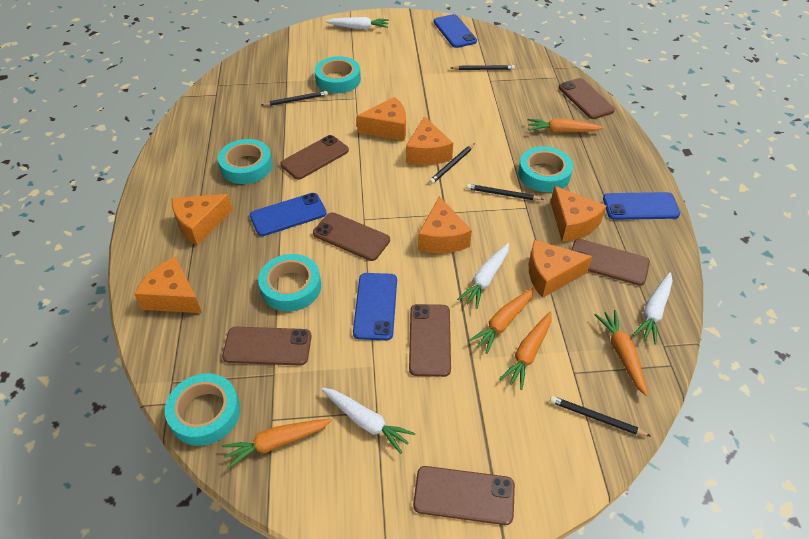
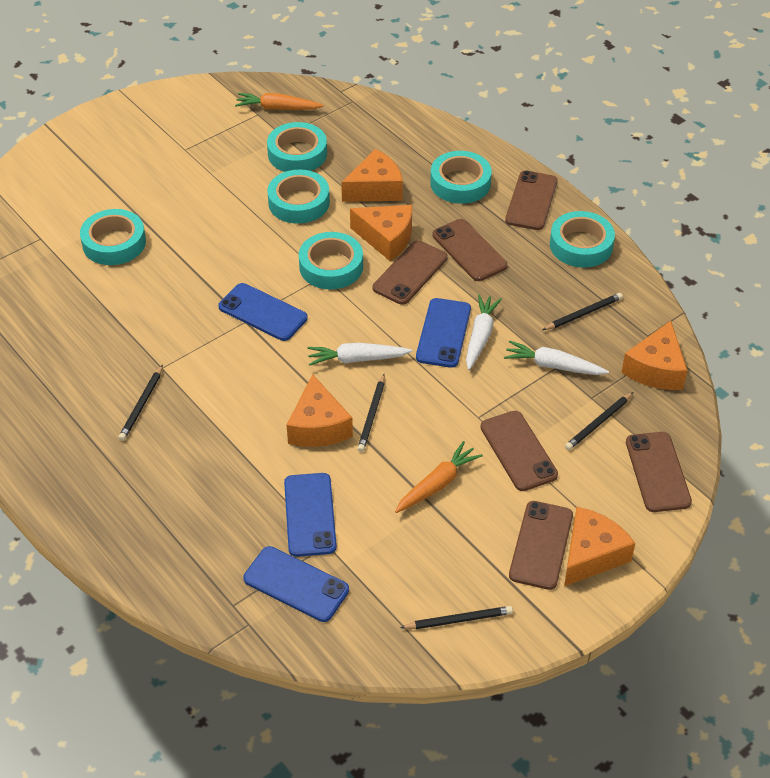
brown phone: 7 -> 6
orange carrot: 5 -> 2
orange cheese: 7 -> 5
turquoise tape: 5 -> 6
white carrot: 4 -> 3

